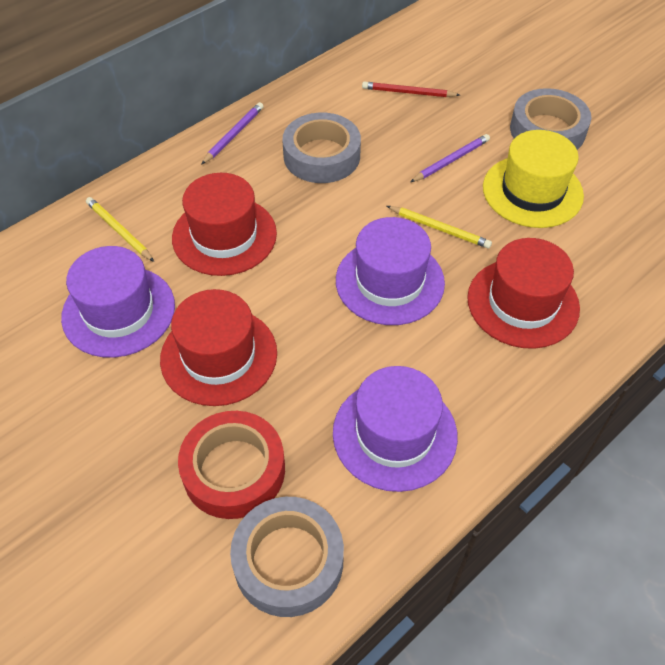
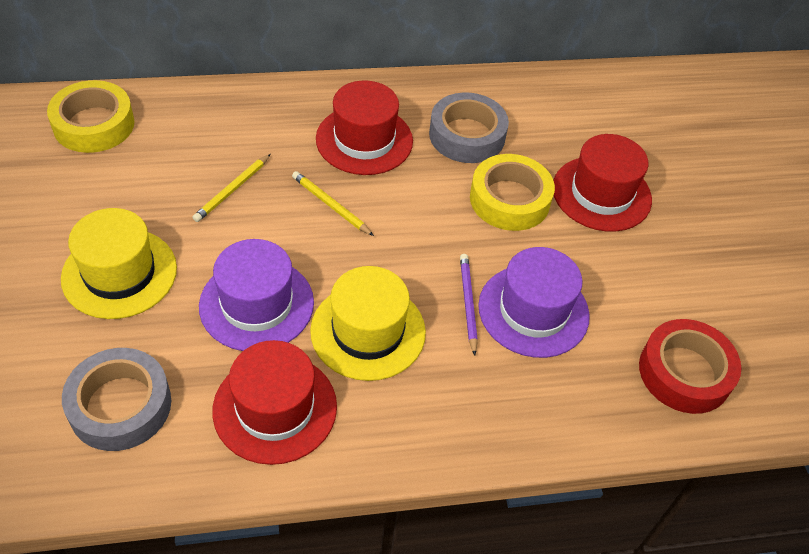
grey tape: 3 -> 2
purple hat: 3 -> 2
purple pencil: 2 -> 1
red pencil: 1 -> 0
yellow hat: 1 -> 2
yellow tape: 0 -> 2

